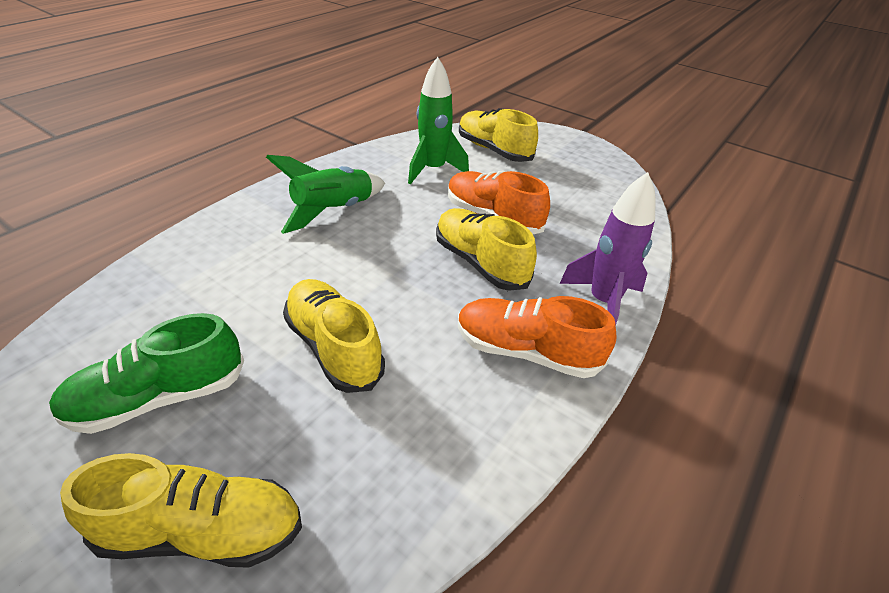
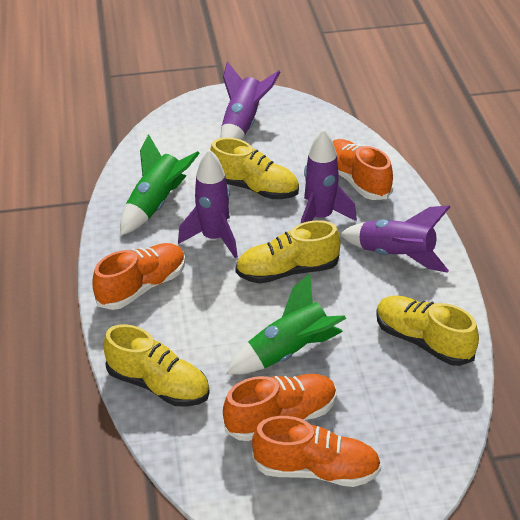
green shoe: 1 -> 0
orange shoe: 2 -> 4
purple rocket: 1 -> 4

